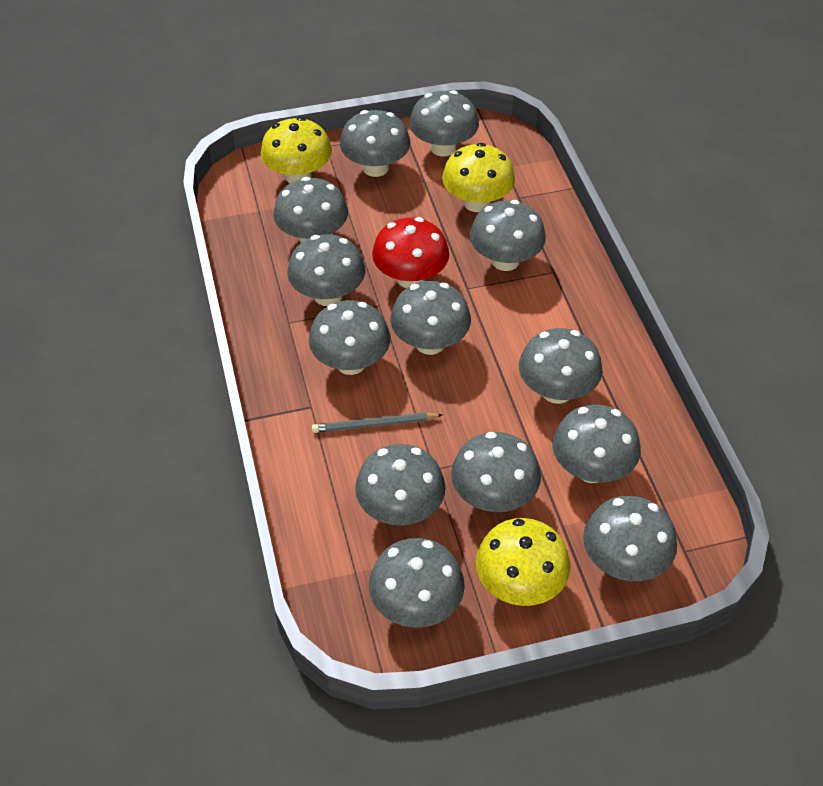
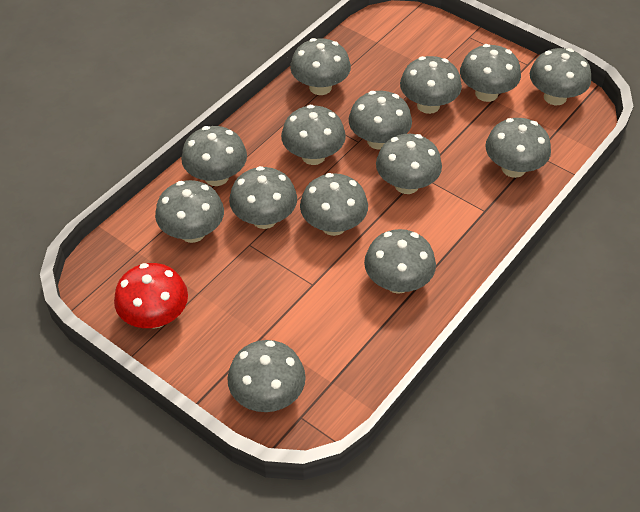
grey mushroom: 13 -> 14
grey pencil: 1 -> 0
yellow mushroom: 3 -> 0

